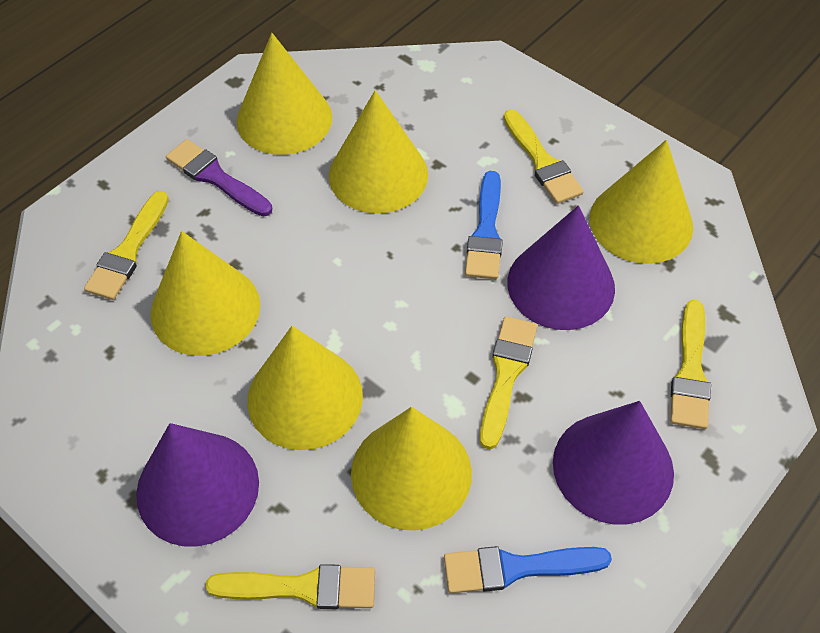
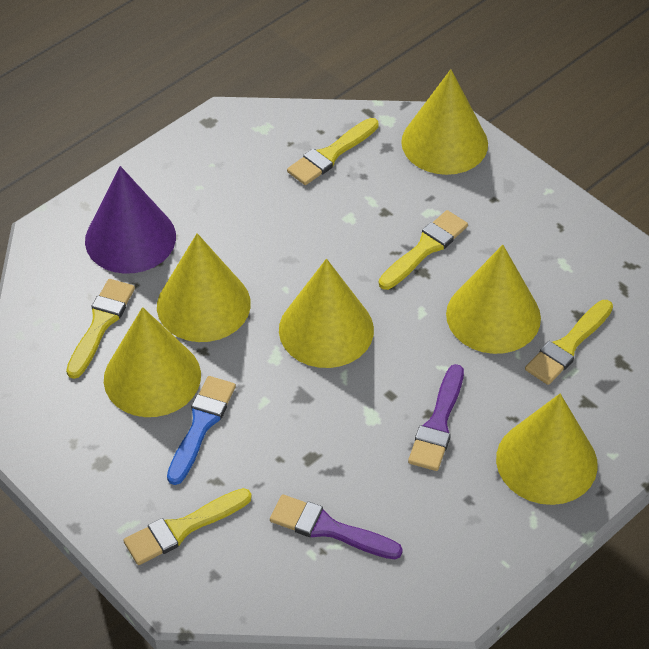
blue brush: 2 -> 1
purple brush: 1 -> 2
purple cone: 3 -> 1

